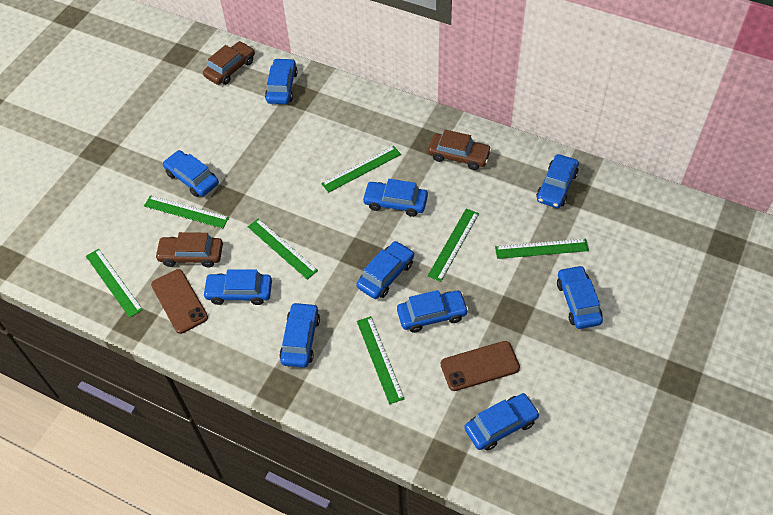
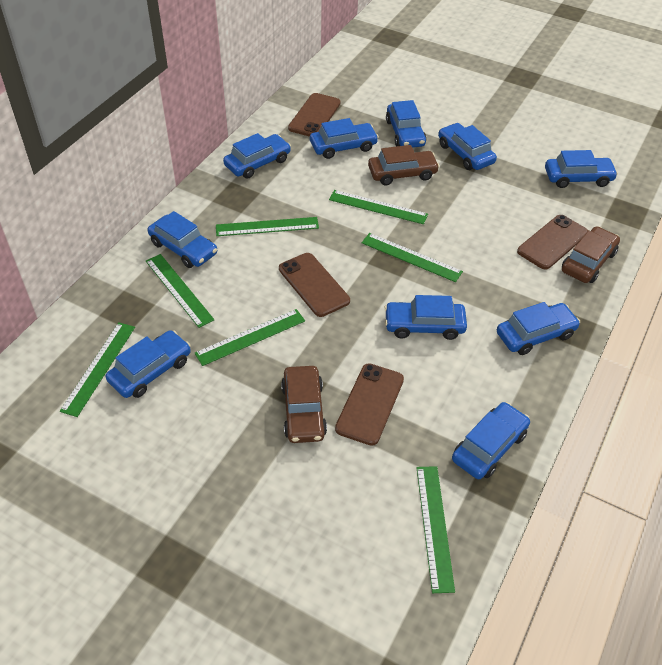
brown phone: 2 -> 4

